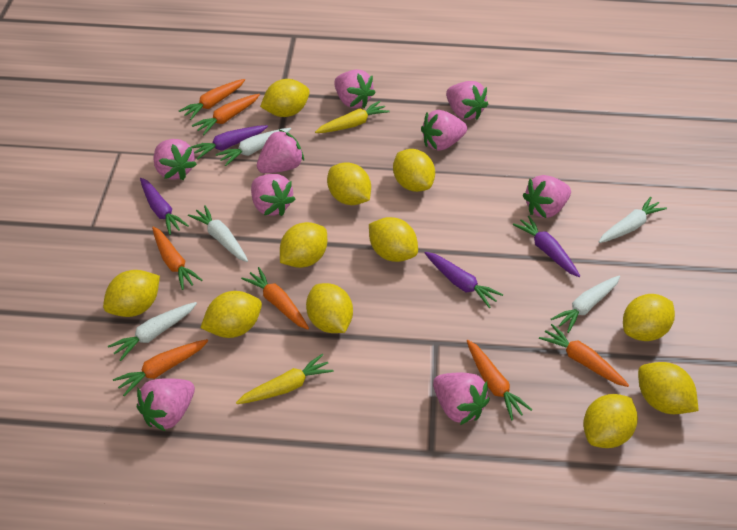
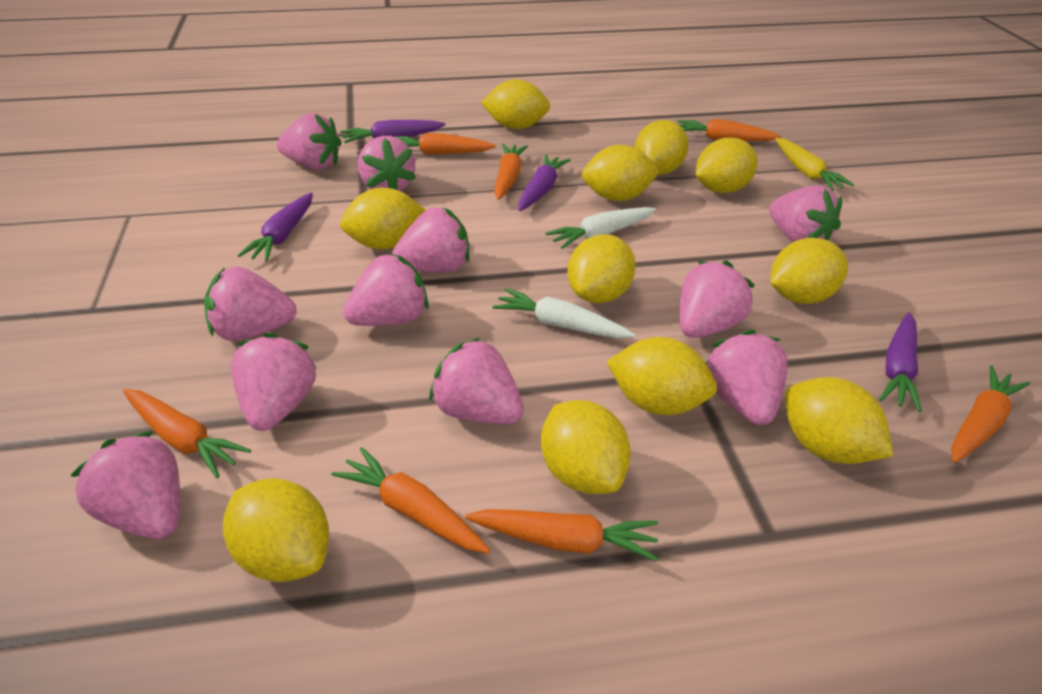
pink strawberry: 9 -> 11
white carrot: 5 -> 2
yellow carrot: 2 -> 1

